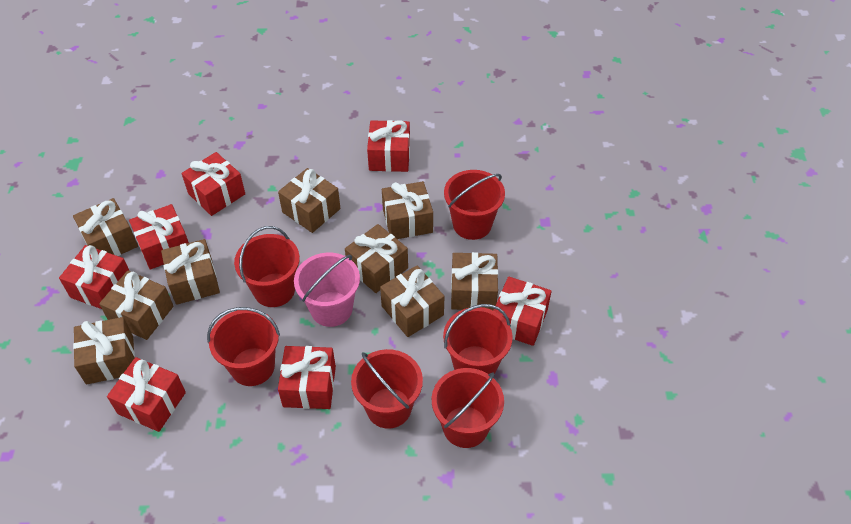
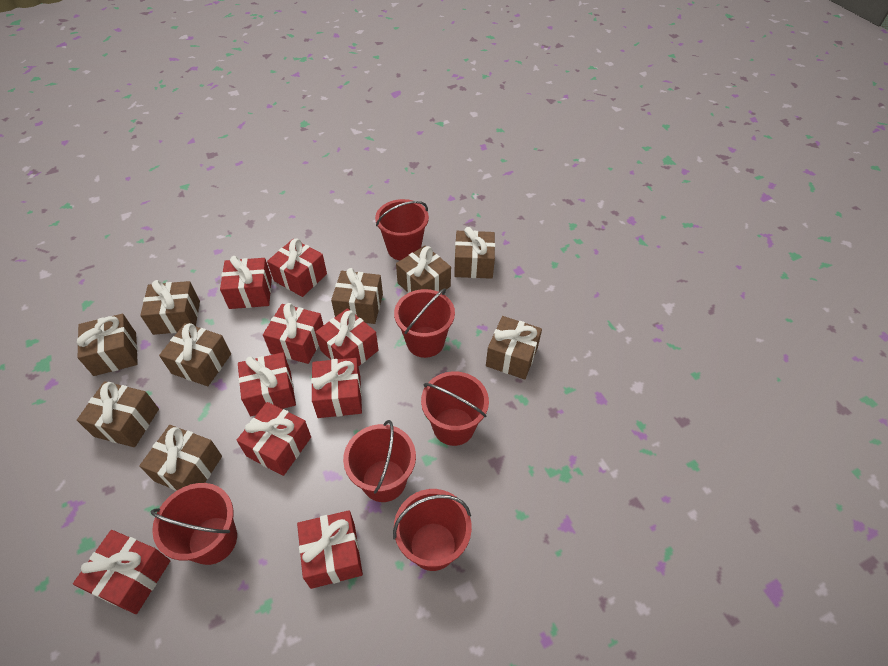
pink bucket: 1 -> 0
red gift: 7 -> 9

